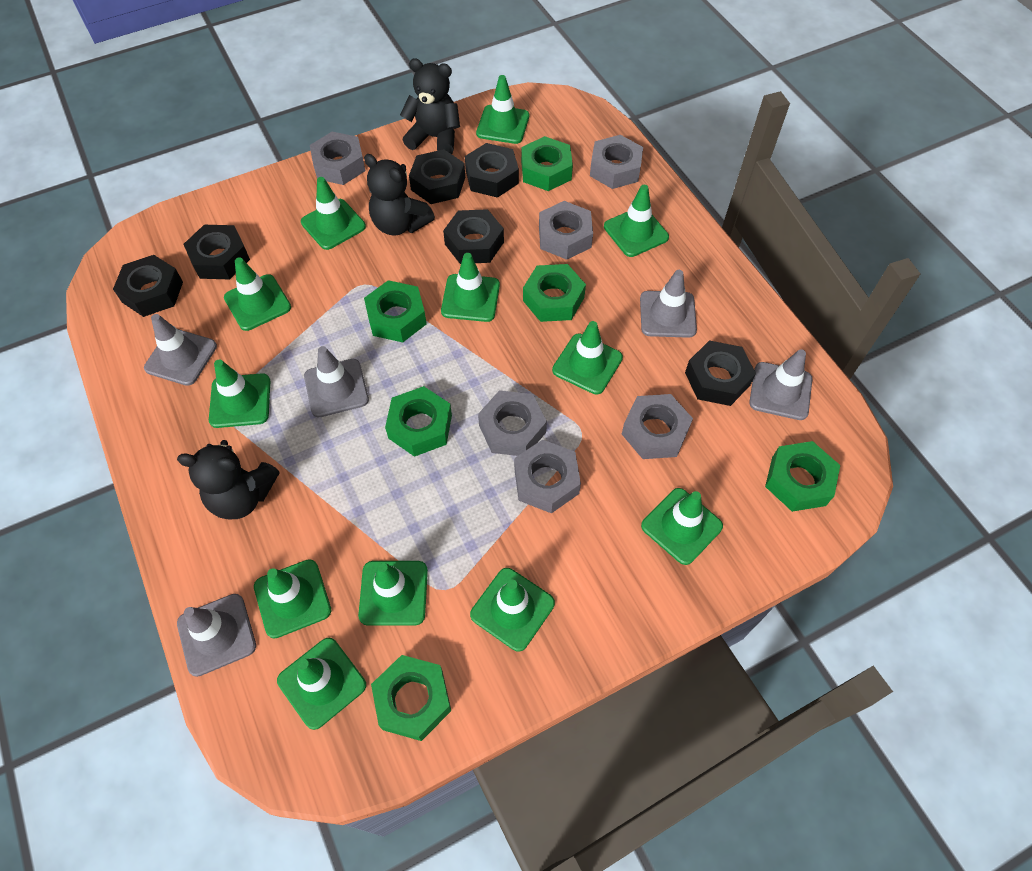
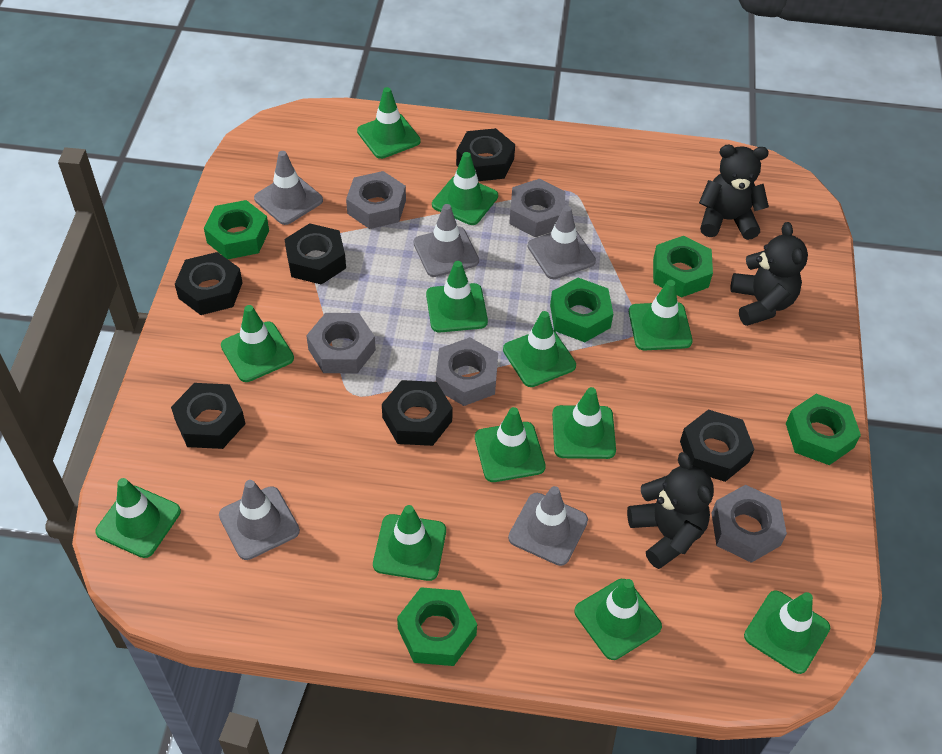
green nut: 6 -> 5
grey nut: 6 -> 5

